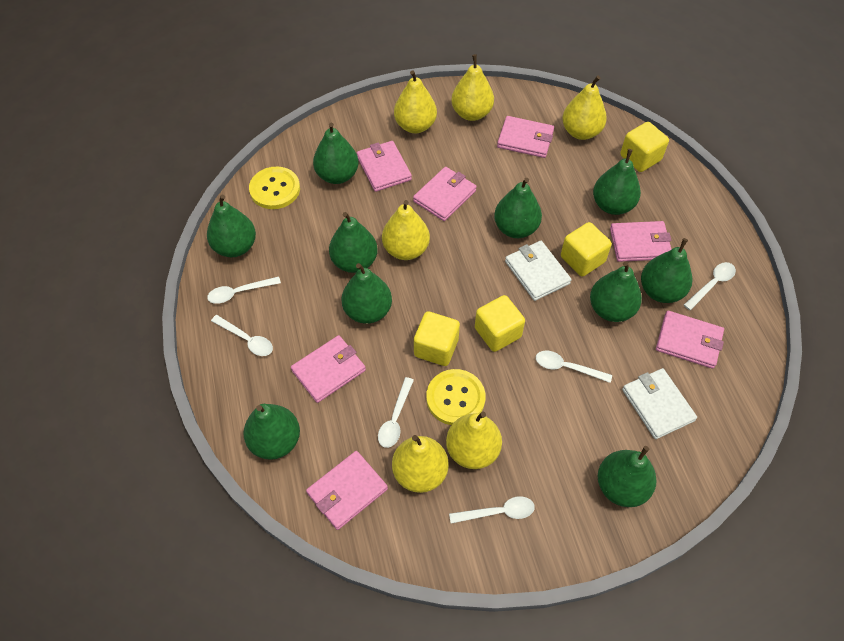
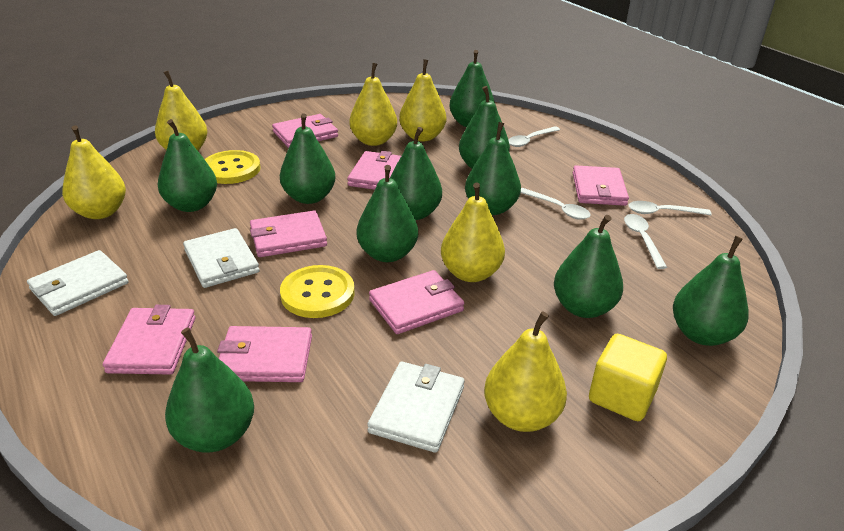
white spoon: 6 -> 4
white wallet: 2 -> 3
yellow cube: 4 -> 1

